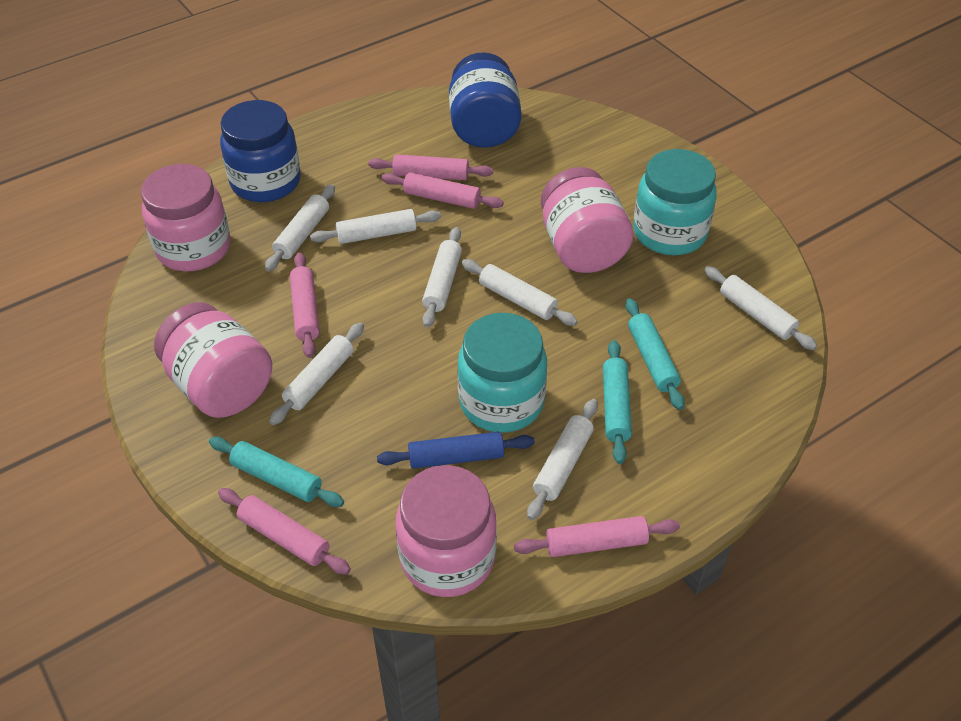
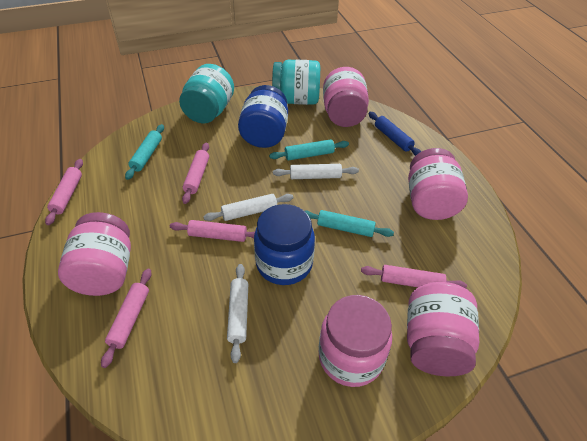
pink jar: 4 -> 5
white rolling pin: 7 -> 3

